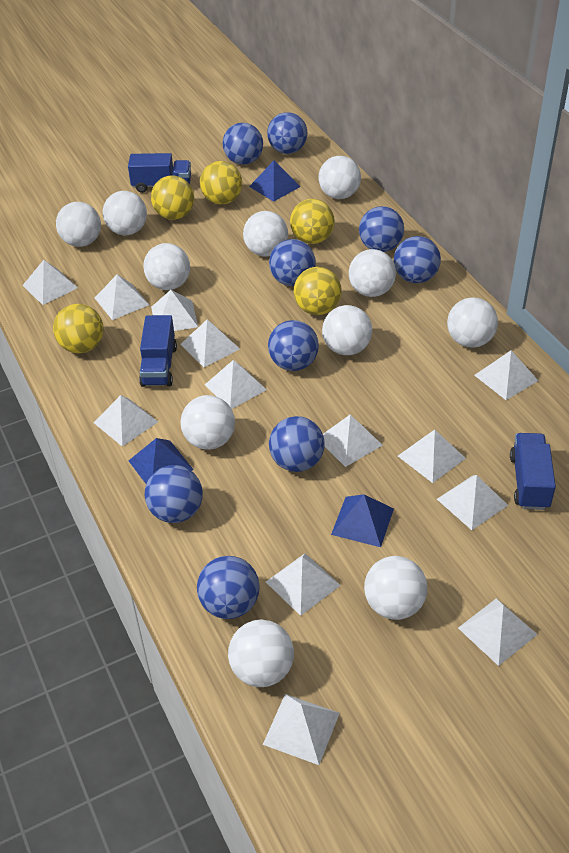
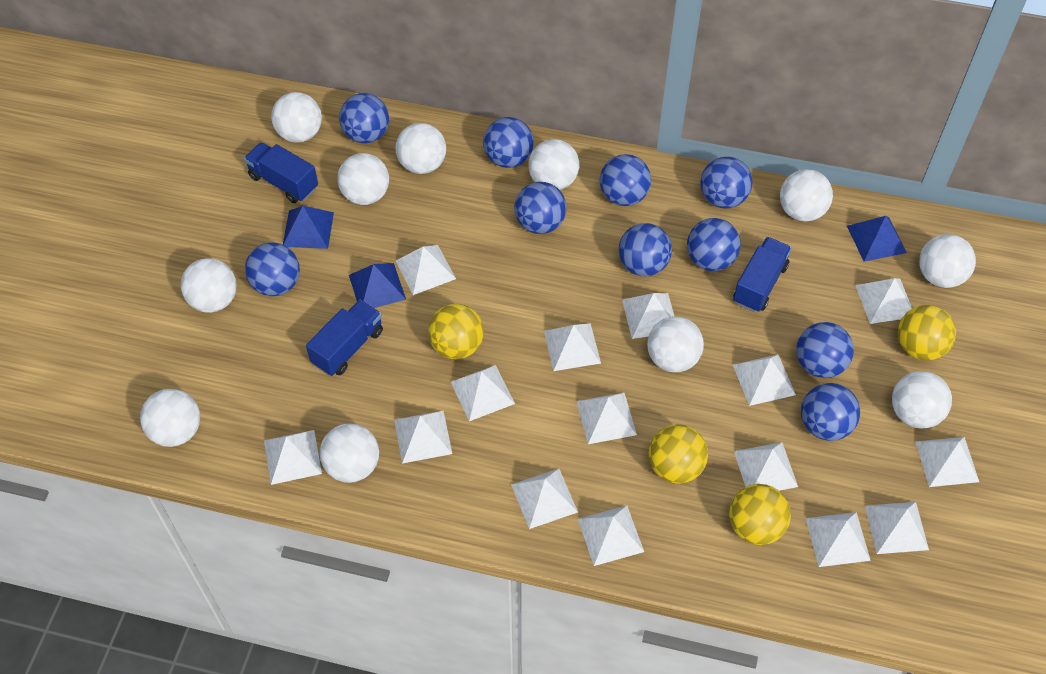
blue ball: 9 -> 10
white pyramid: 13 -> 15
yellow ball: 5 -> 4

